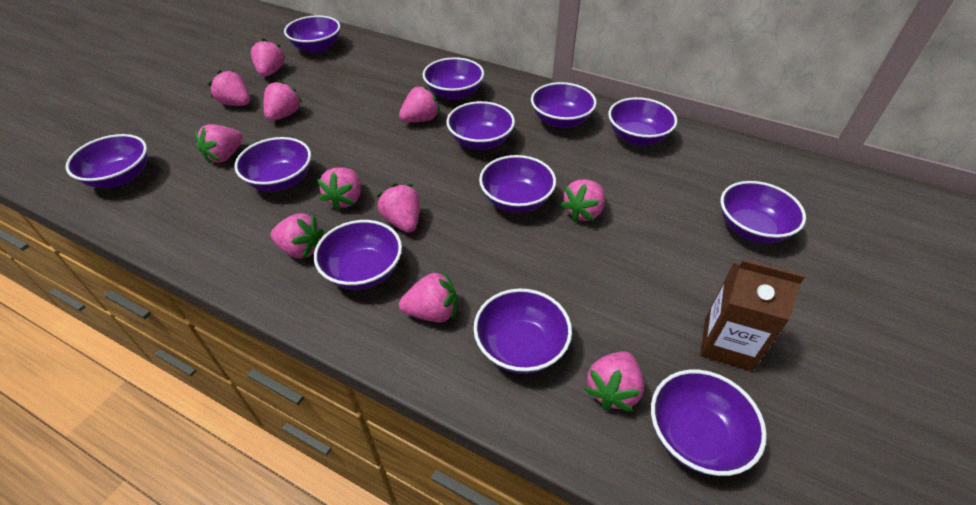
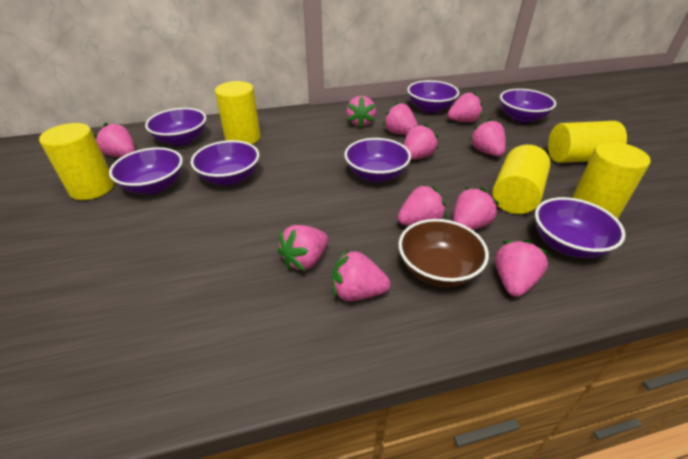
brown bowl: 0 -> 1
brown carton: 1 -> 0
purple bowl: 12 -> 7
yellow cylinder: 0 -> 5

